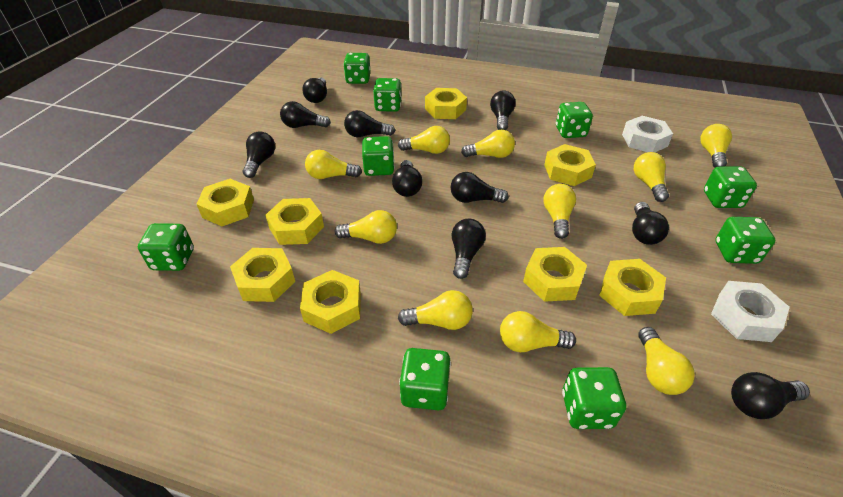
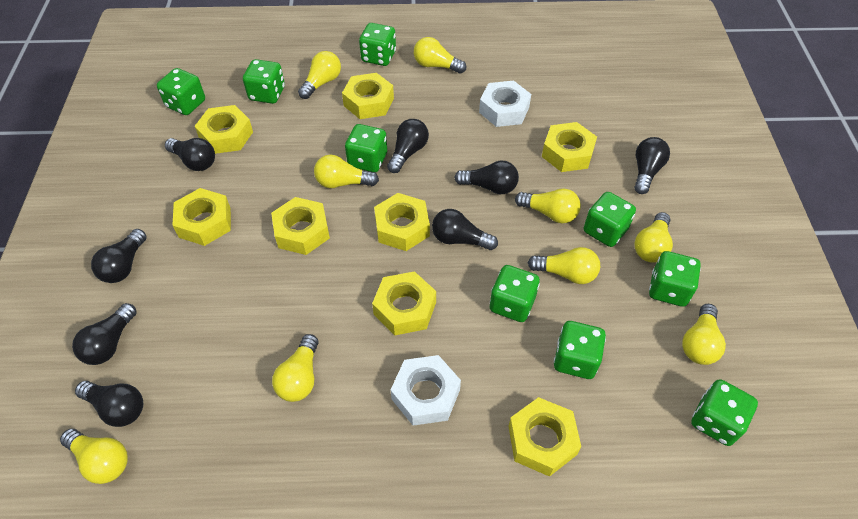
black light bulb: 10 -> 8
yellow light bulb: 10 -> 9

